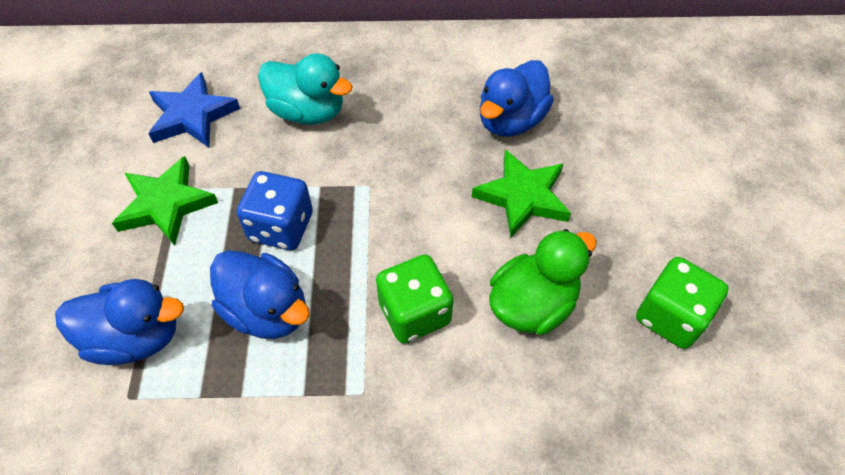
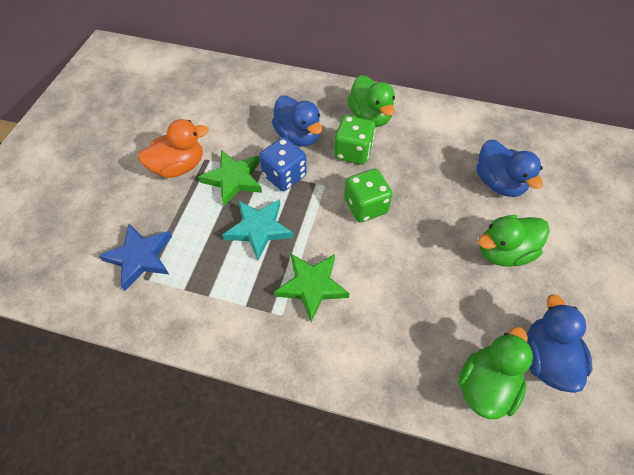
green duck: 1 -> 3
orange duck: 0 -> 1
turquoise duck: 1 -> 0
turquoise star: 0 -> 1

